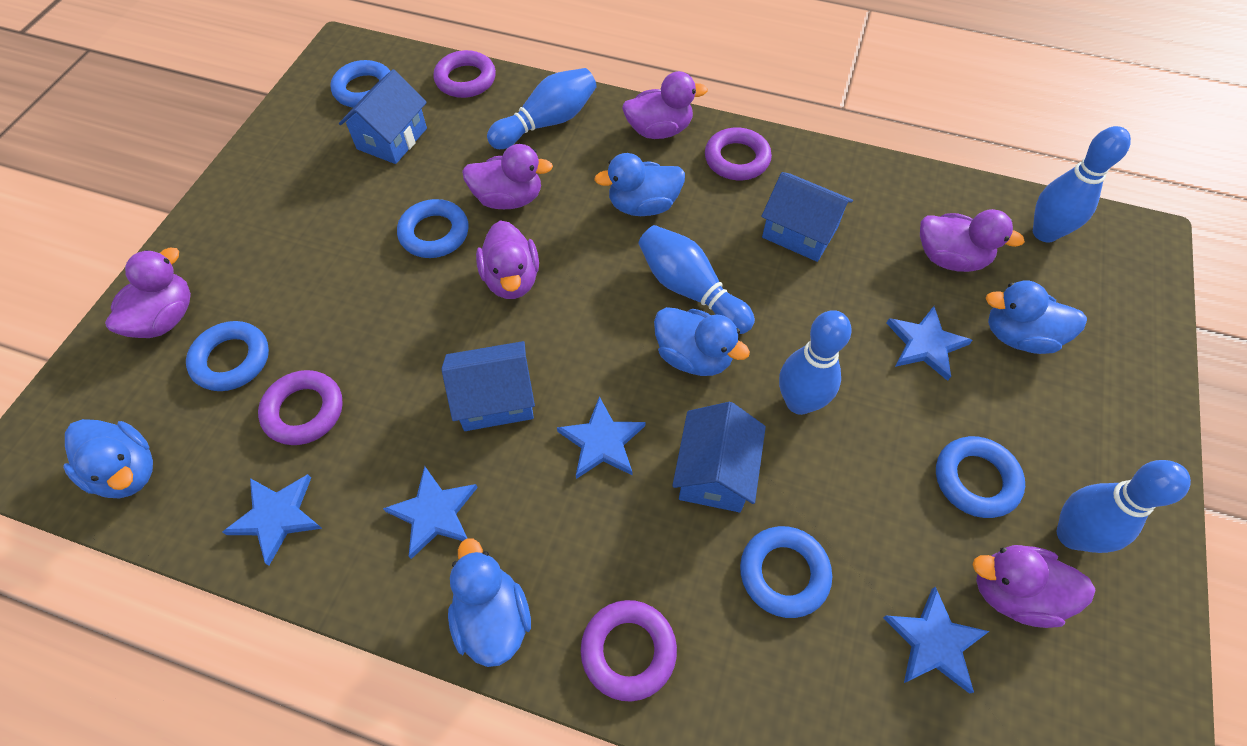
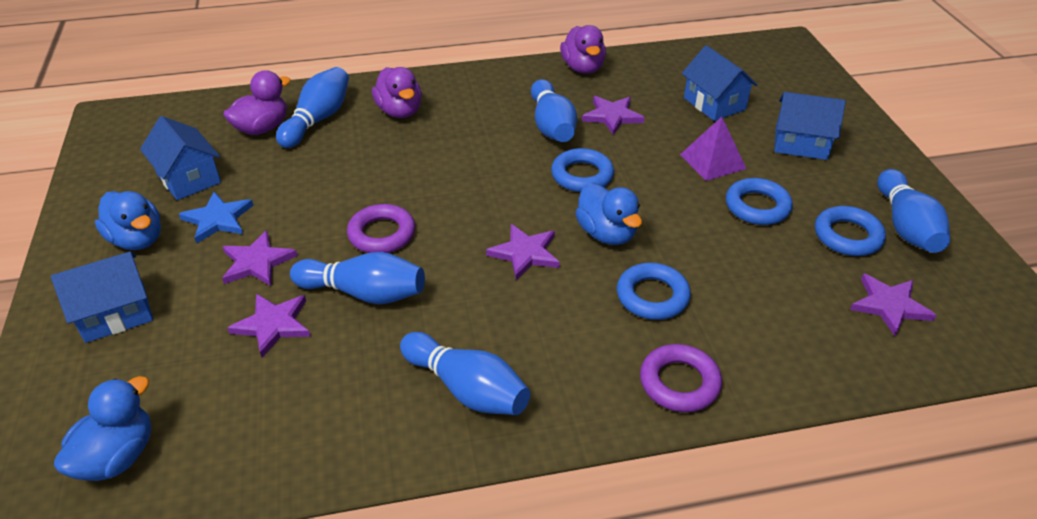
blue duck: 5 -> 3
blue ring: 5 -> 4
blue star: 5 -> 1
purple duck: 6 -> 3
purple pyramid: 0 -> 1
purple ring: 4 -> 2
purple star: 0 -> 5

